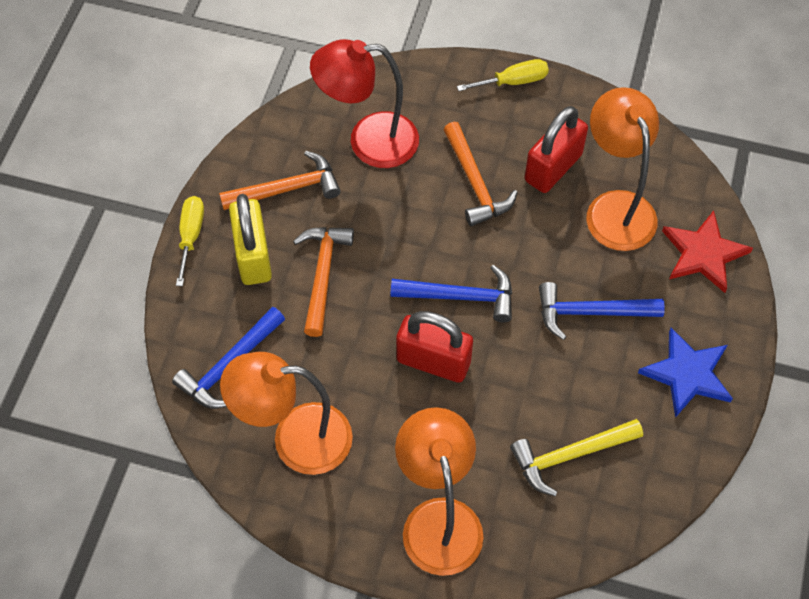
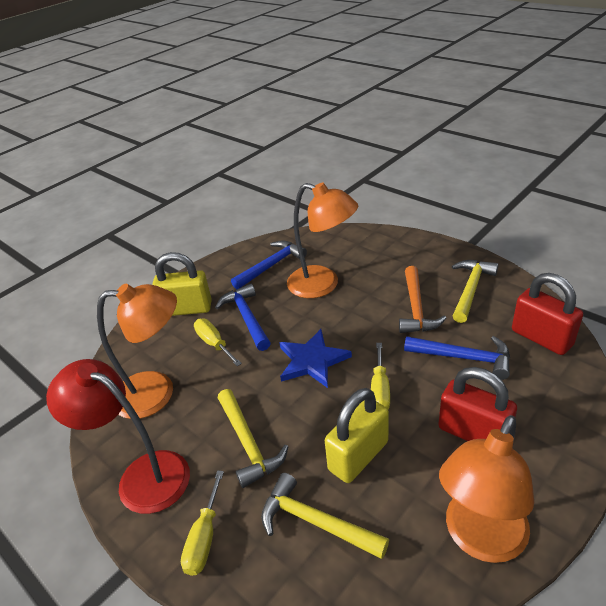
orange hammer: 3 -> 1
red star: 1 -> 0
yellow hammer: 1 -> 3
yellow padlock: 1 -> 2
yellow screwdriver: 2 -> 3

